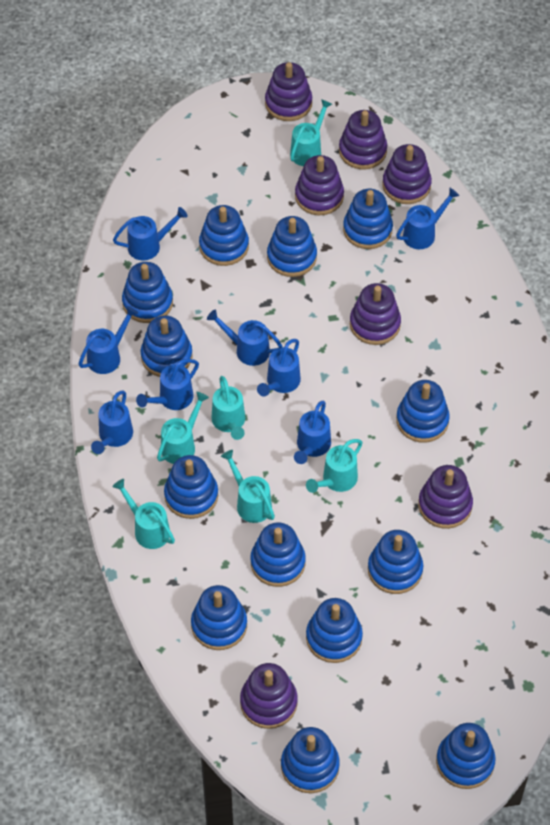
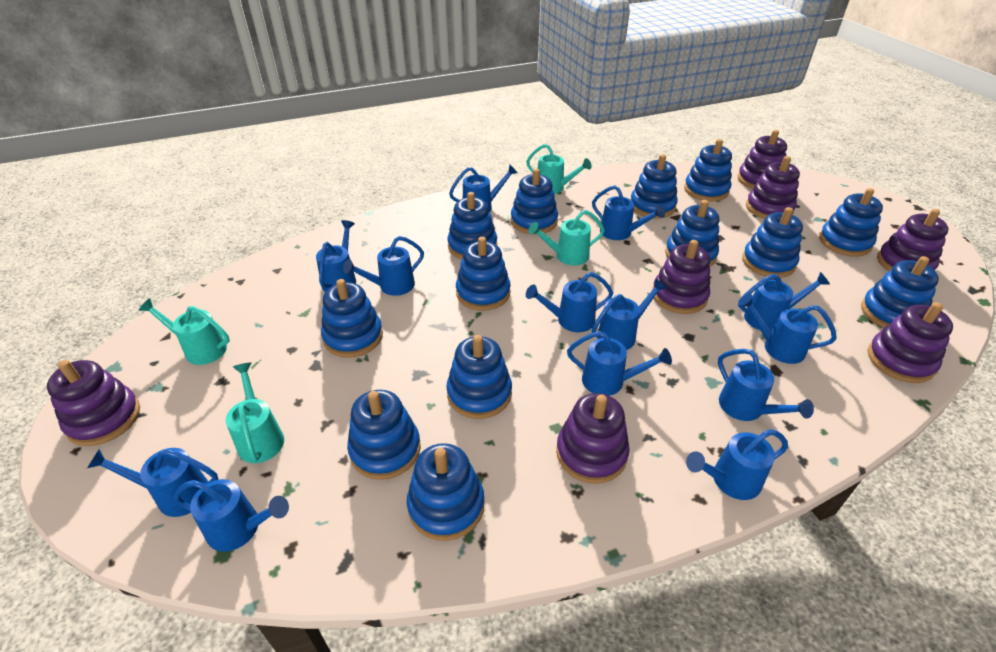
blue watering can: 8 -> 13
turquoise watering can: 6 -> 4

